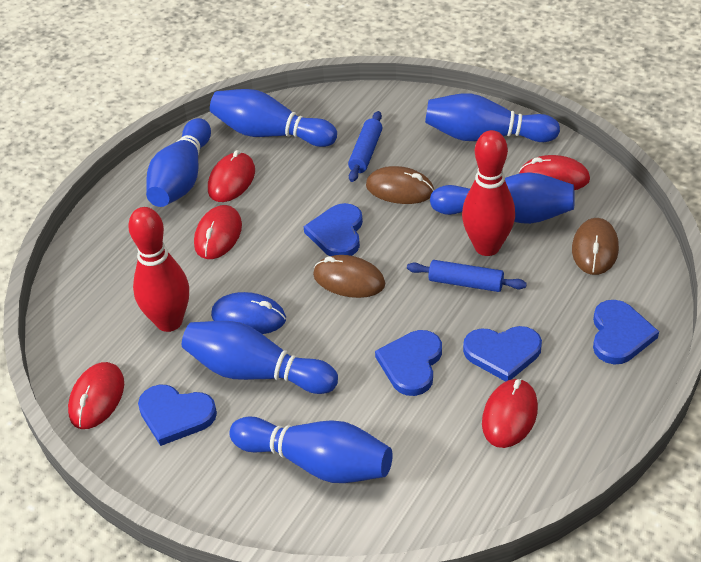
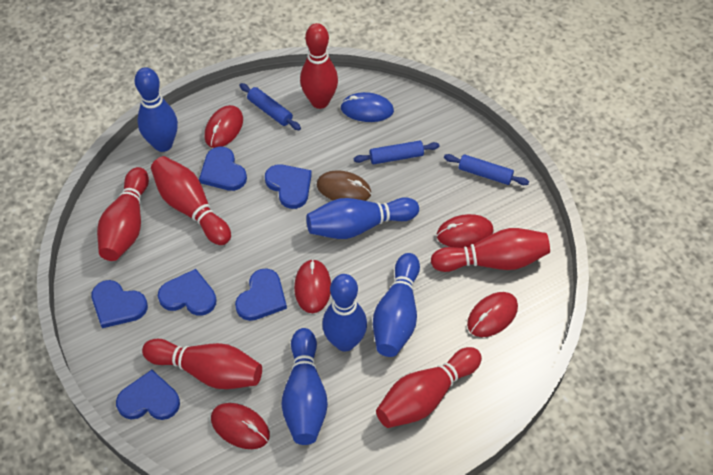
blue bowling pin: 6 -> 5
blue heart: 5 -> 6
blue rolling pin: 2 -> 3
brown mouse: 3 -> 1
red bowling pin: 2 -> 6

